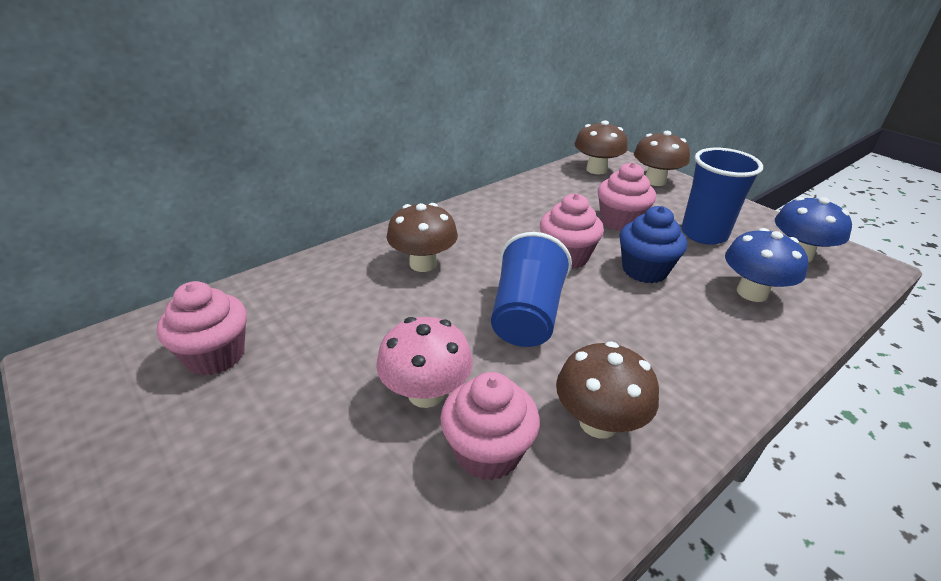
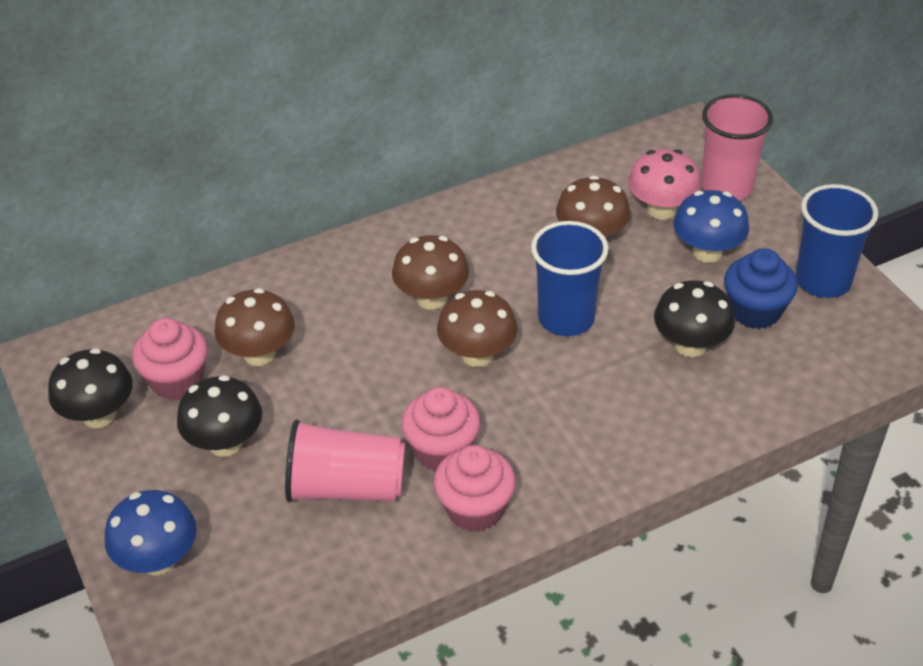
black mushroom: 0 -> 3
pink cup: 0 -> 2
pink cupcake: 4 -> 3

